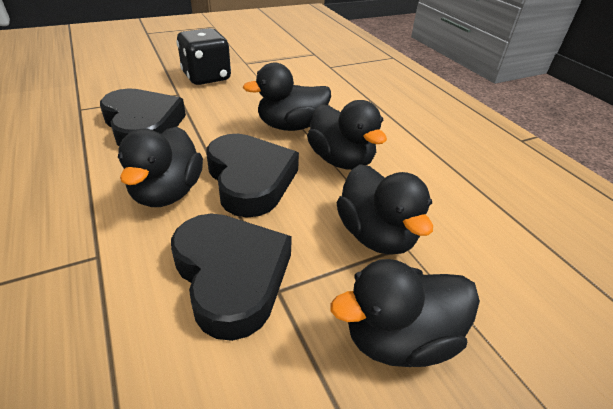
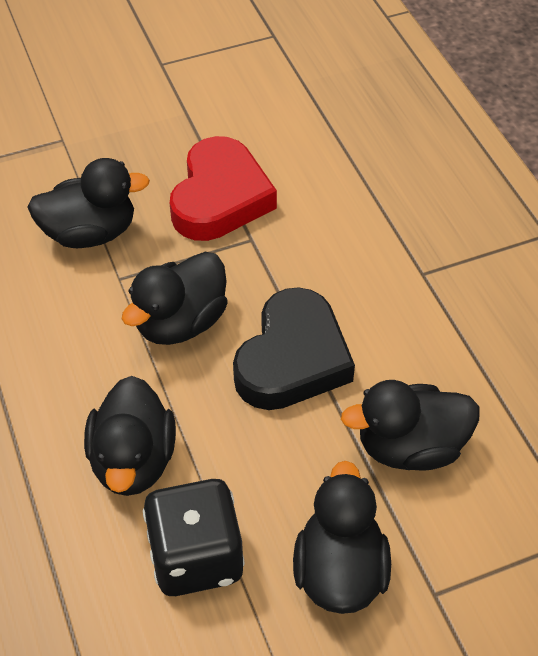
black heart: 3 -> 1
red heart: 0 -> 1

